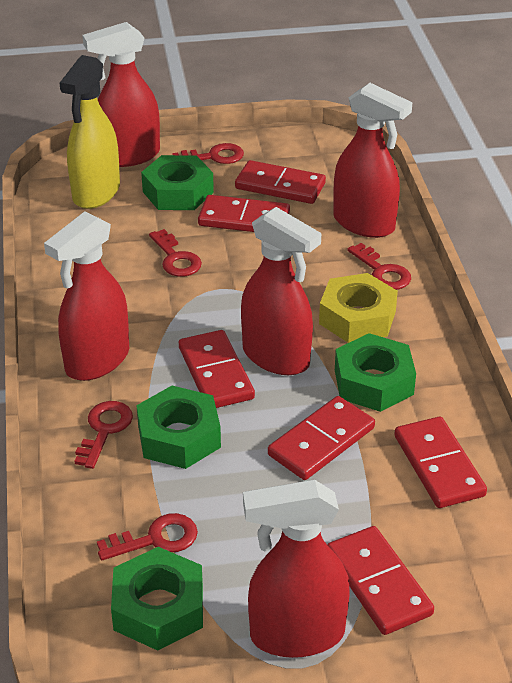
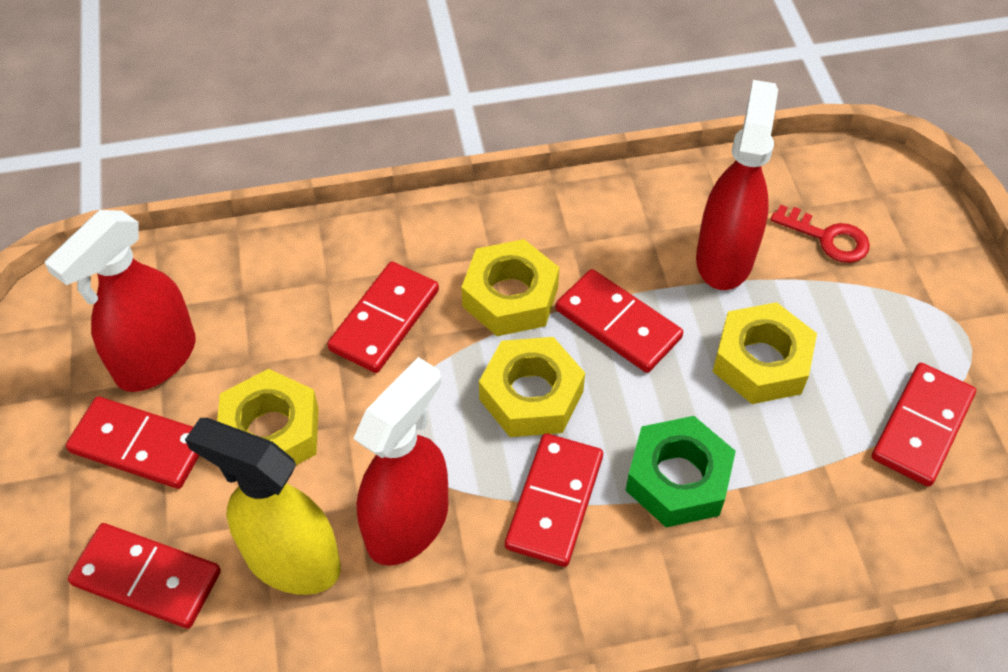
green nut: 4 -> 1
red key: 5 -> 1
red spray bottle: 5 -> 3
yellow nut: 1 -> 4

